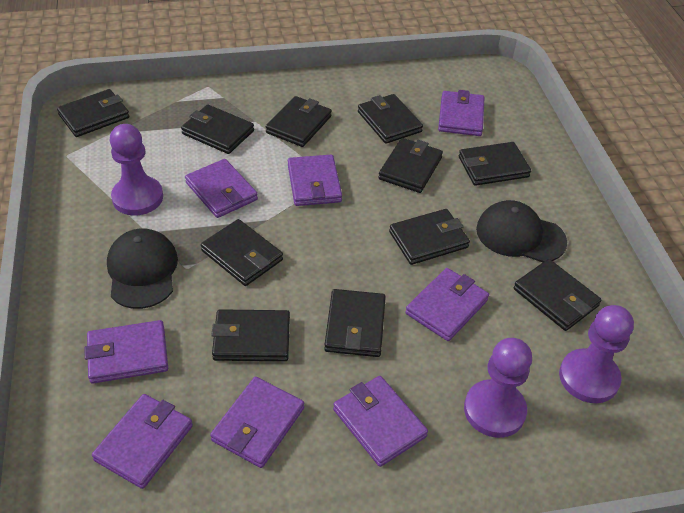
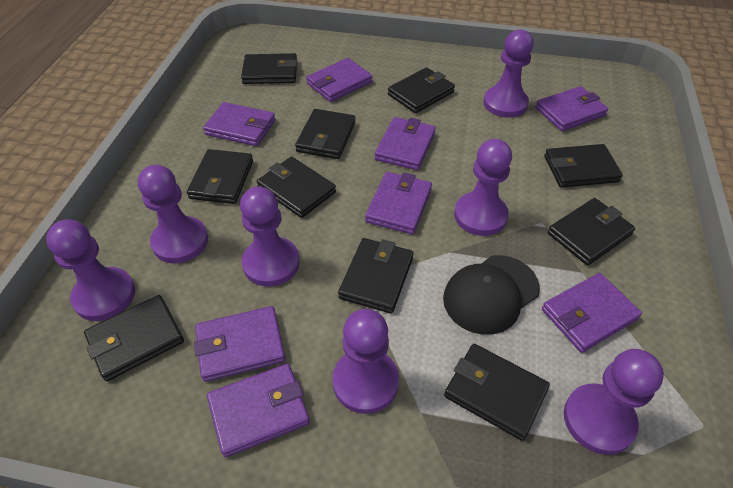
black cap: 2 -> 1
black wallet: 11 -> 10
purple pawn: 3 -> 7

